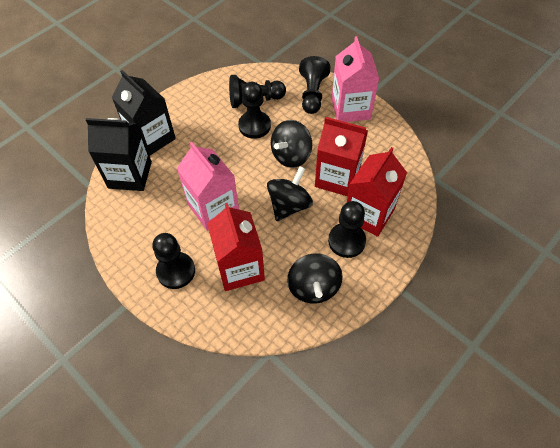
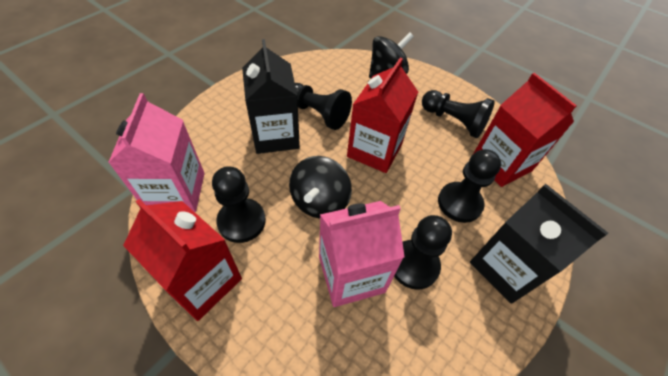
black spinning top: 3 -> 2

